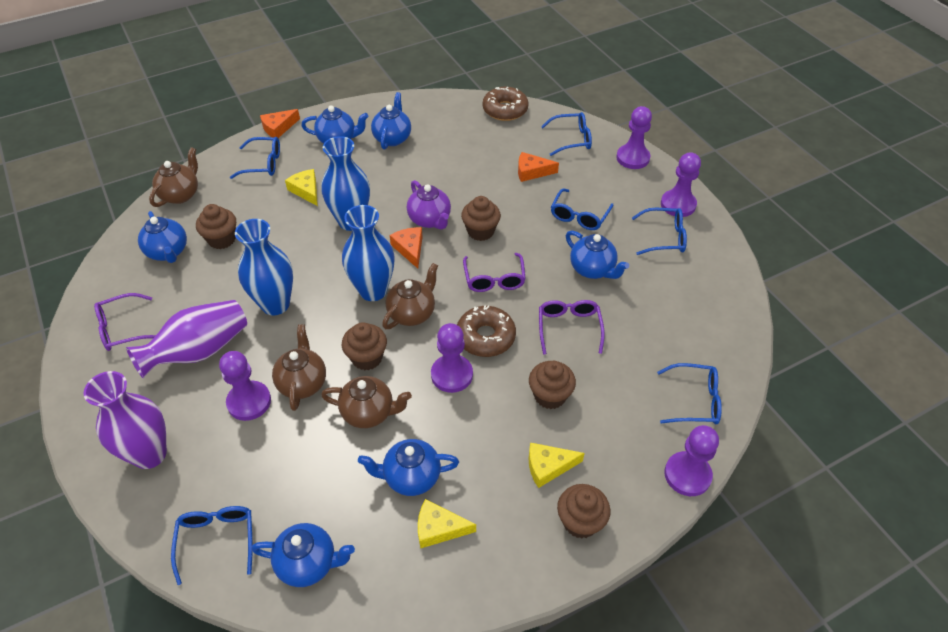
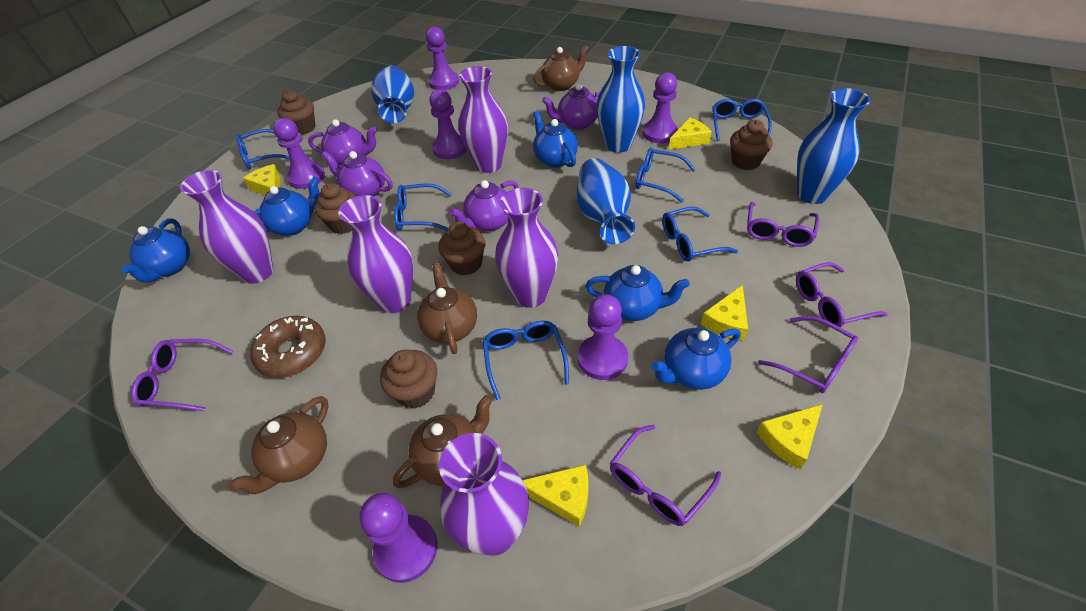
blue teapot: 6 -> 5
blue vase: 3 -> 4
brown donut: 2 -> 1
orange cheese: 3 -> 0
purple glasses: 3 -> 5
purple pawn: 5 -> 6
purple teapot: 1 -> 4
purple vase: 2 -> 5
yellow cheese: 3 -> 5

